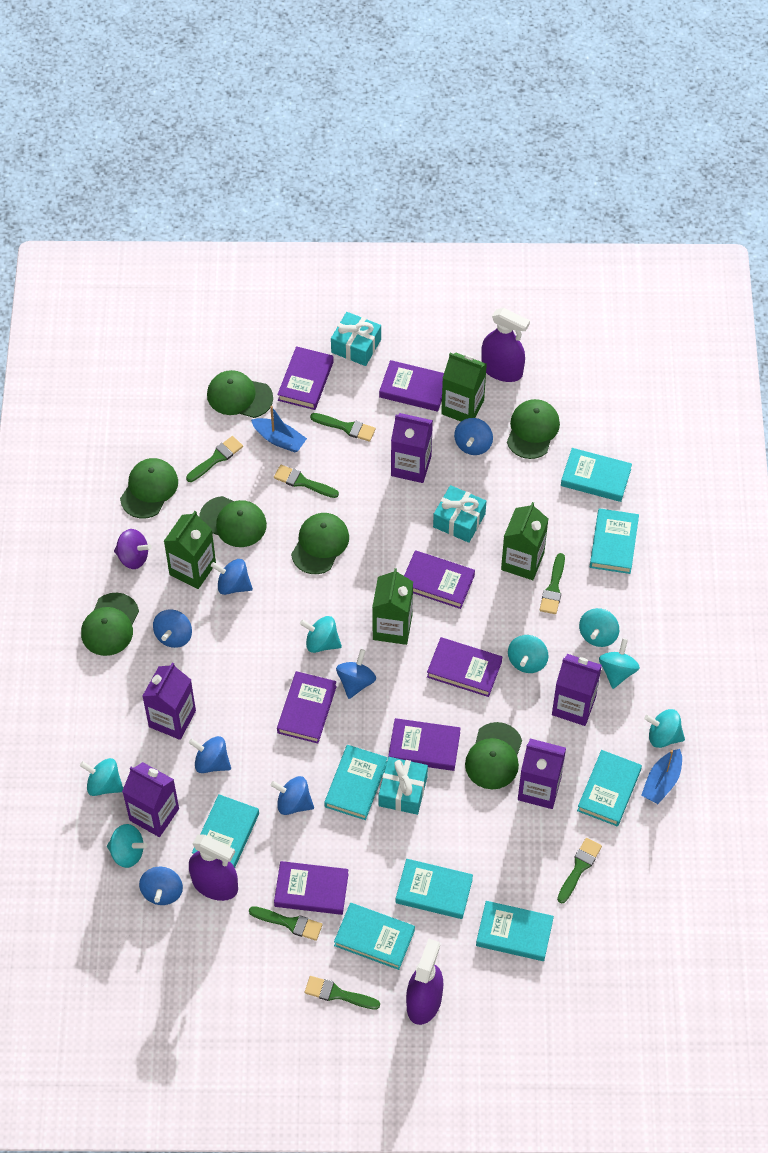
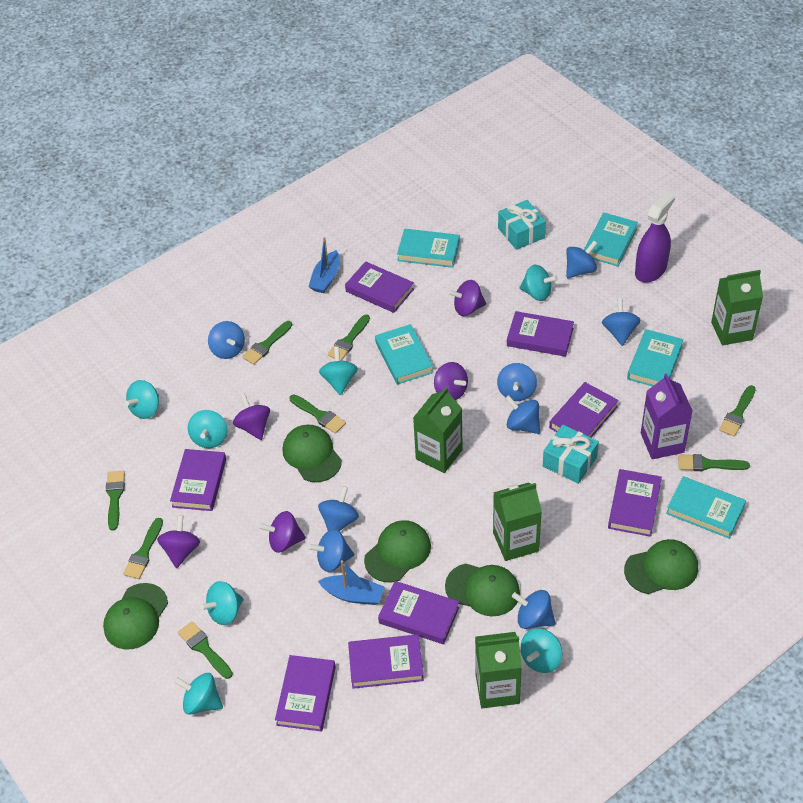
blue spinning top: 7 -> 8
green brush: 7 -> 8
green cap: 7 -> 5
purple book: 7 -> 8
purple carton: 5 -> 1
purple spinning top: 1 -> 5
purple spray bottle: 3 -> 1
turquoise book: 8 -> 5
turquoise gift: 3 -> 2

